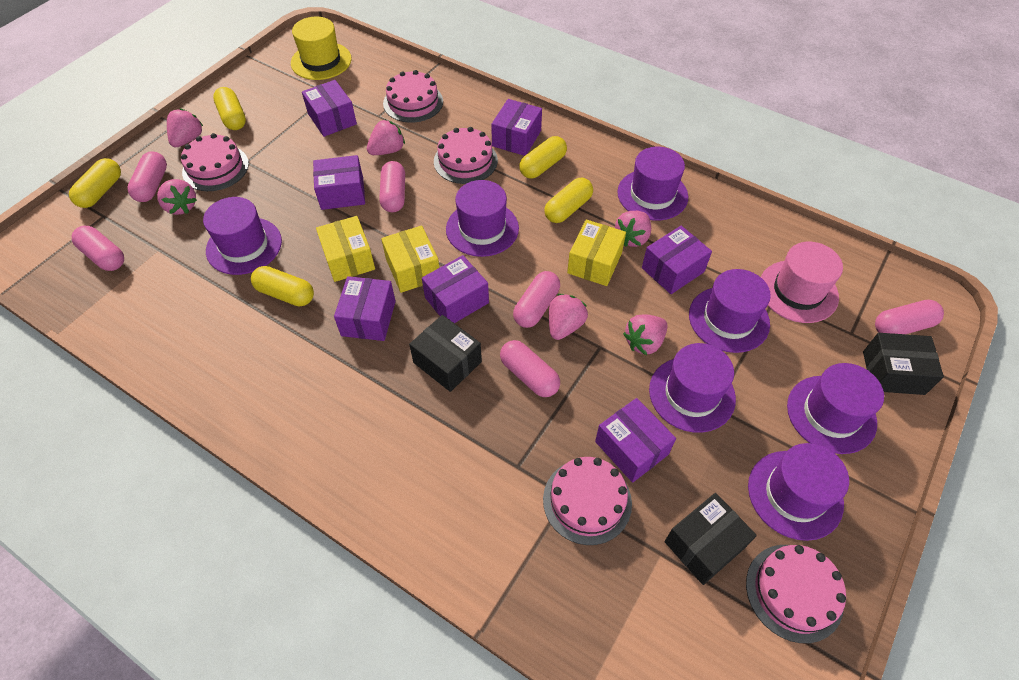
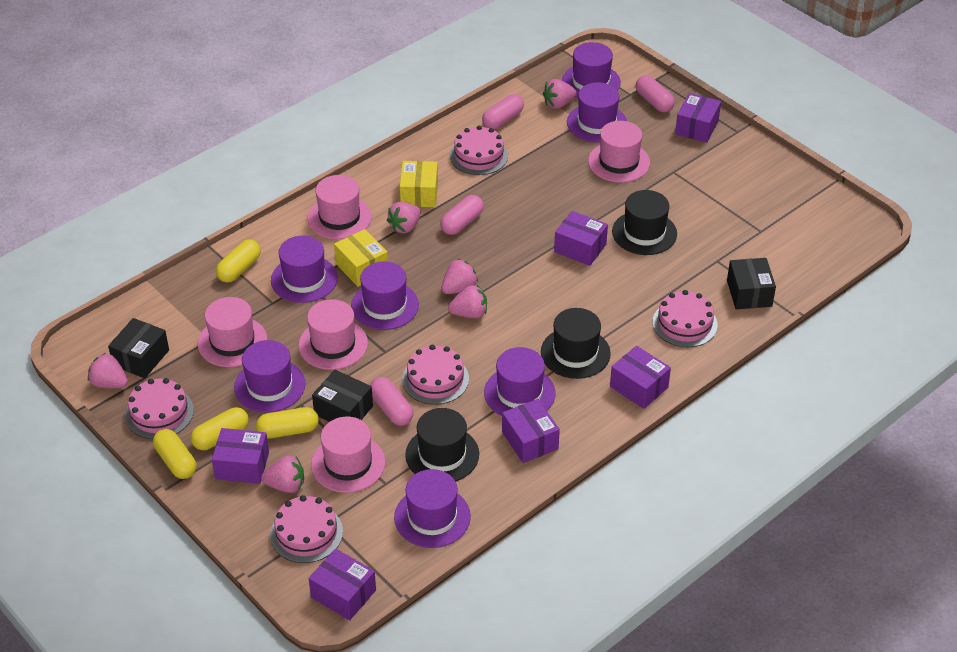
black hat: 0 -> 3
pink capsule: 6 -> 4
pink hat: 1 -> 5
purple box: 7 -> 6
yellow box: 3 -> 2
yellow capsule: 5 -> 4
yellow hat: 1 -> 0

